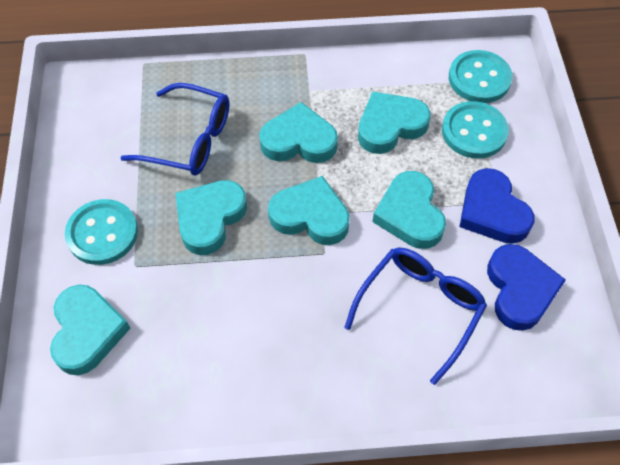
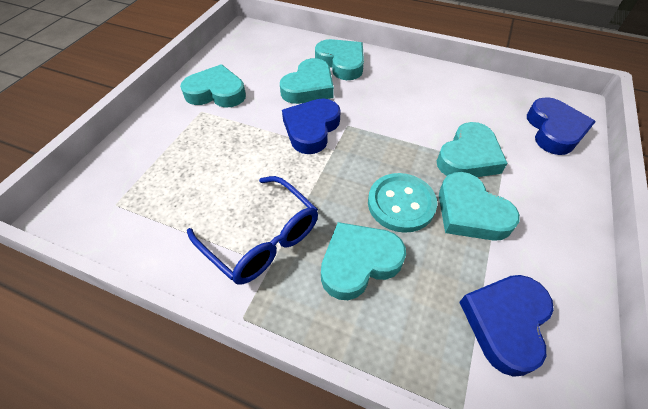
blue glasses: 2 -> 1
blue heart: 2 -> 3
turquoise button: 3 -> 1

